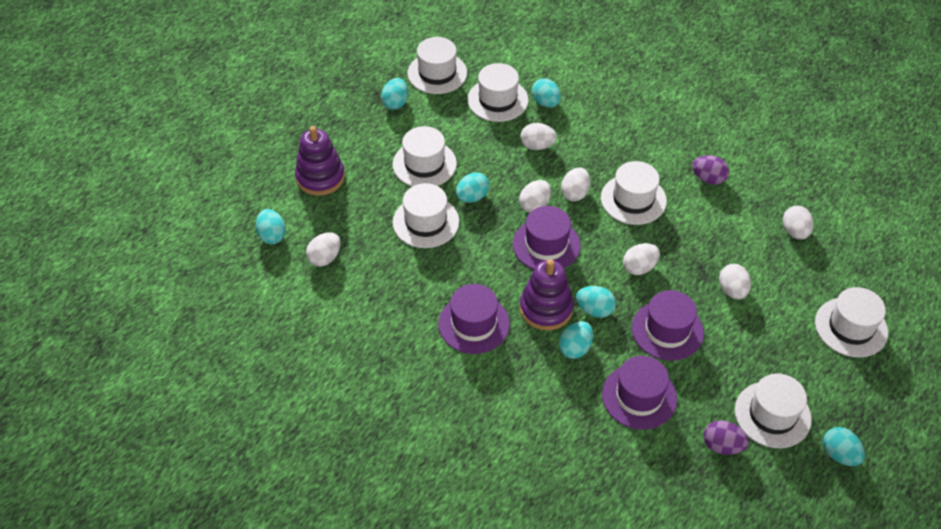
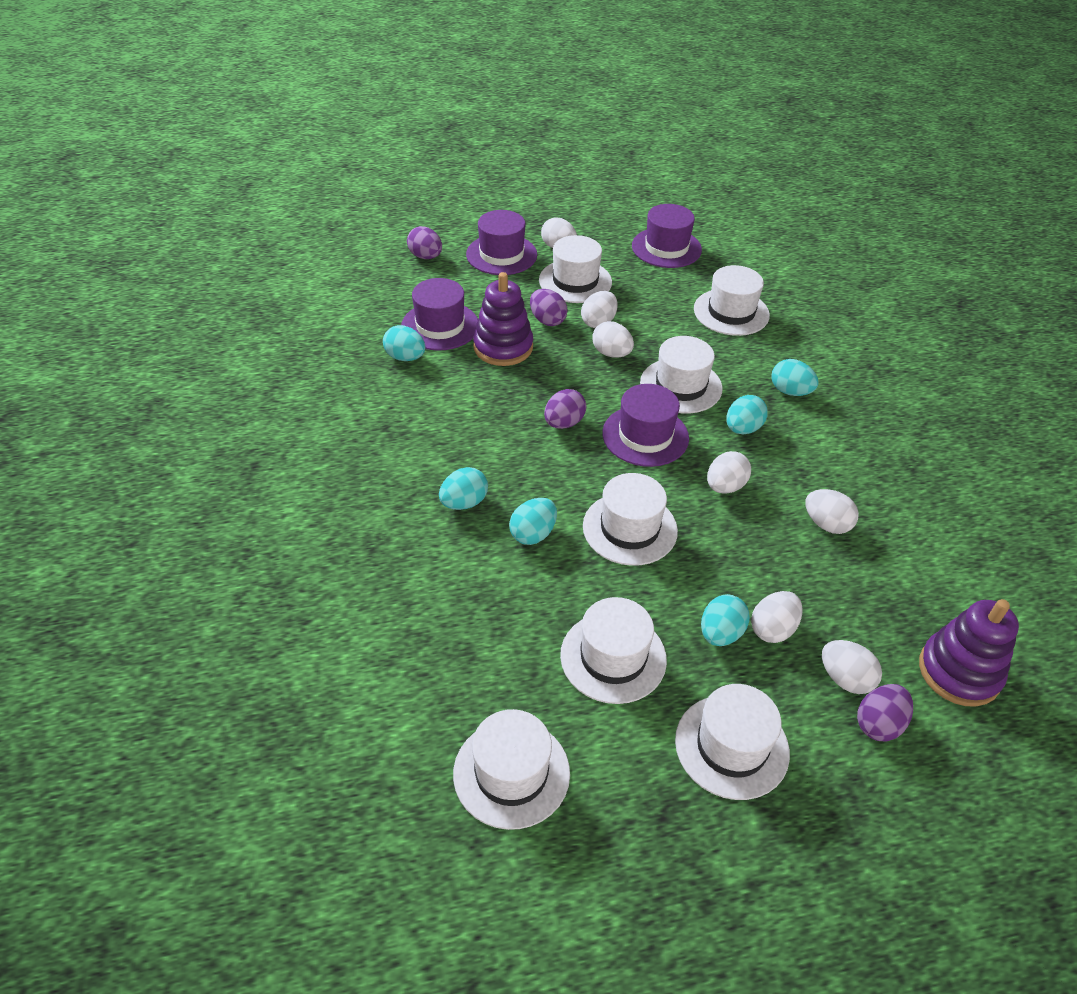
purple egg: 2 -> 4
turquoise egg: 7 -> 6

